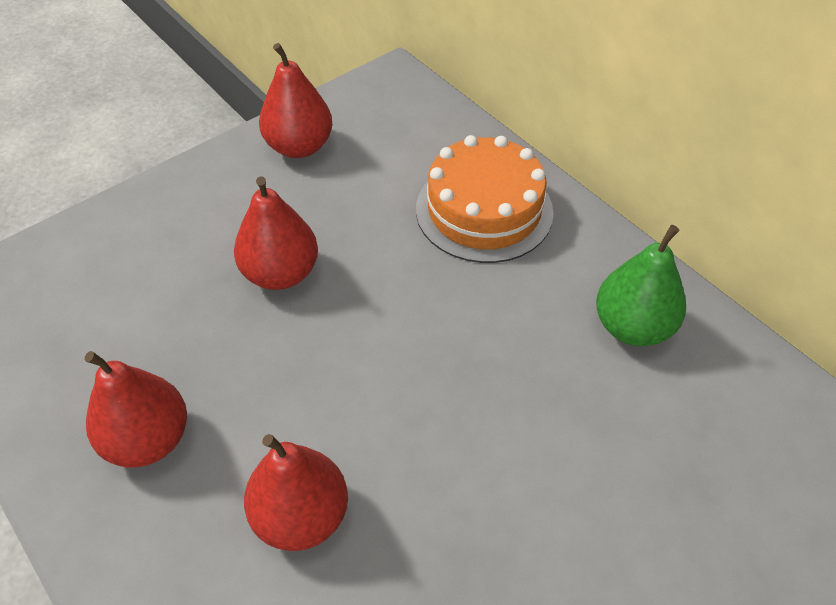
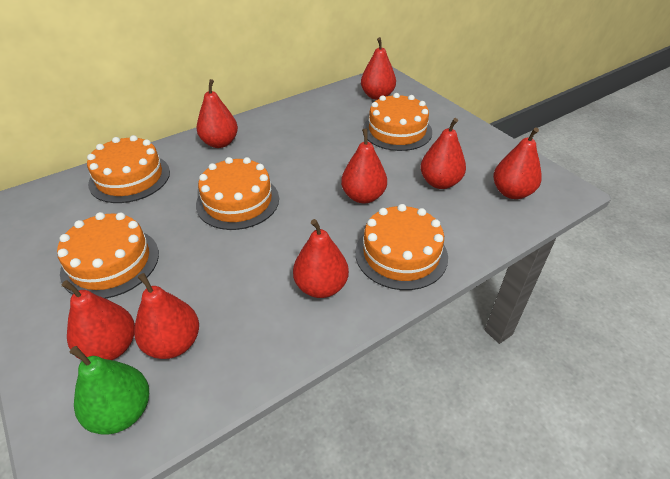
orange cake: 1 -> 5
red pear: 4 -> 8

